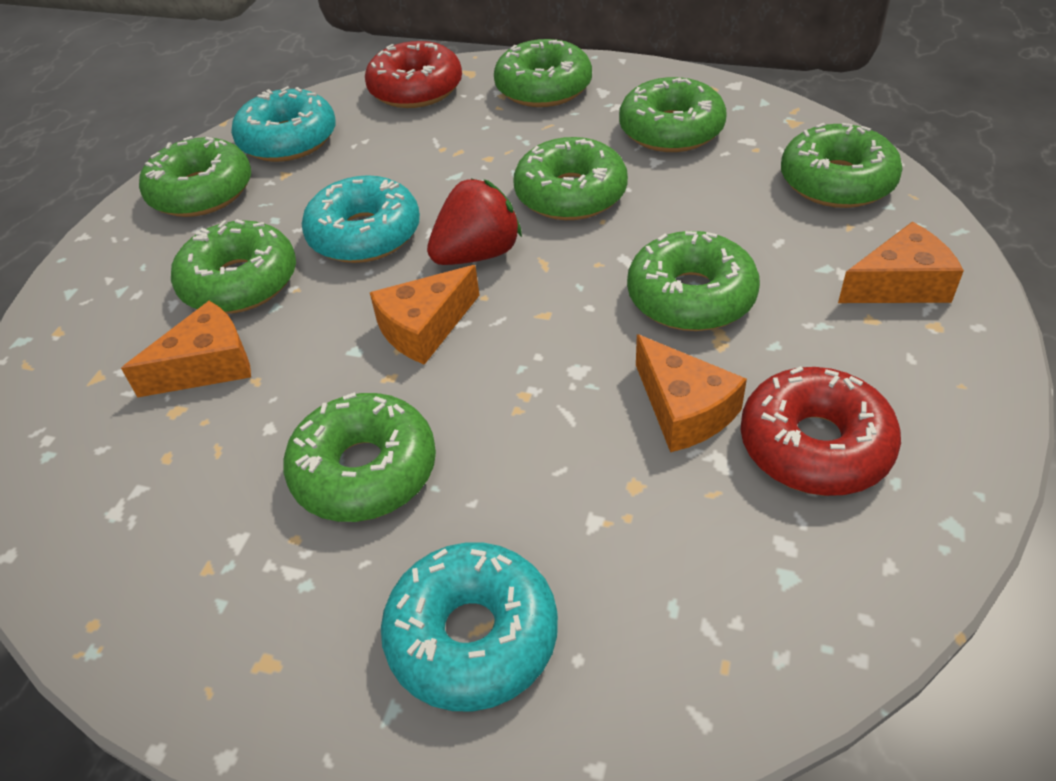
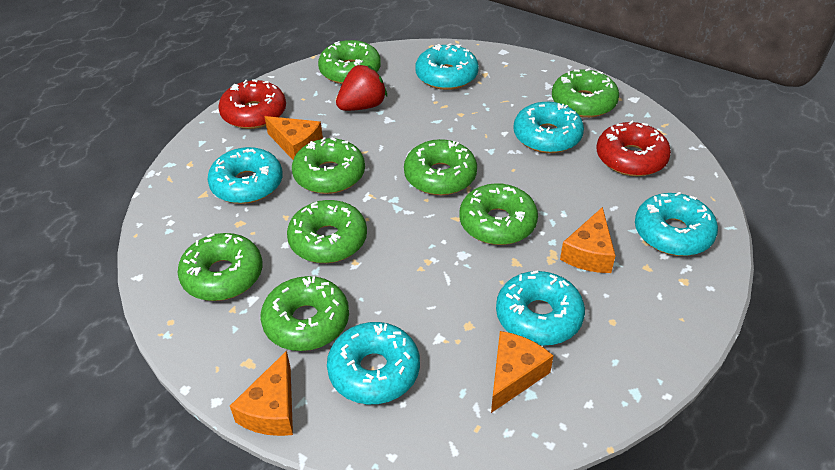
turquoise donut: 3 -> 6

